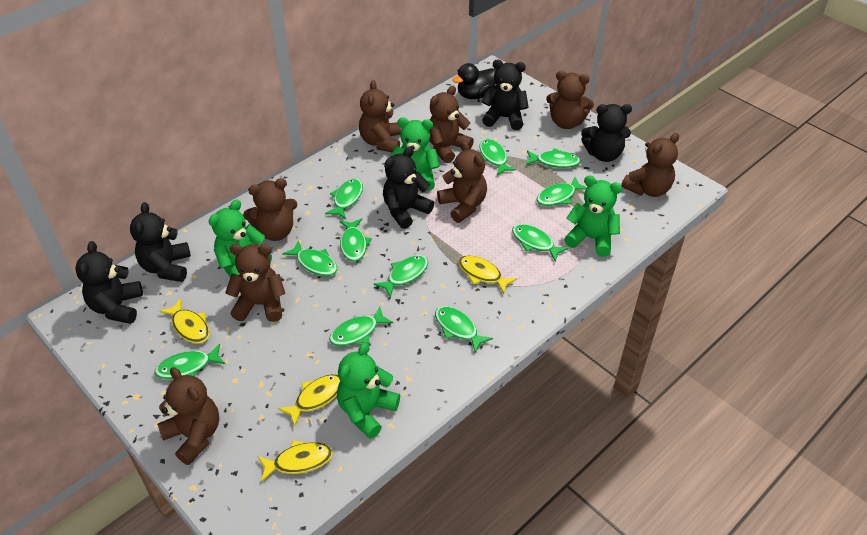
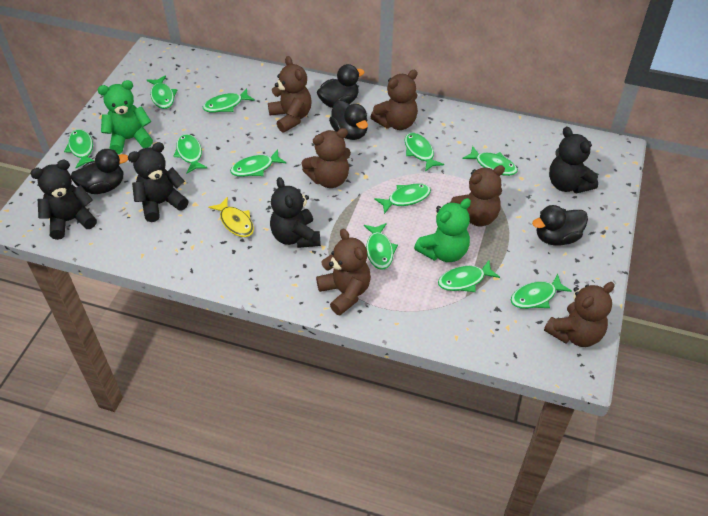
black duck: 1 -> 4
black teddy bear: 5 -> 4
brown teddy bear: 8 -> 6
green teddy bear: 4 -> 2
yellow fish: 4 -> 1

